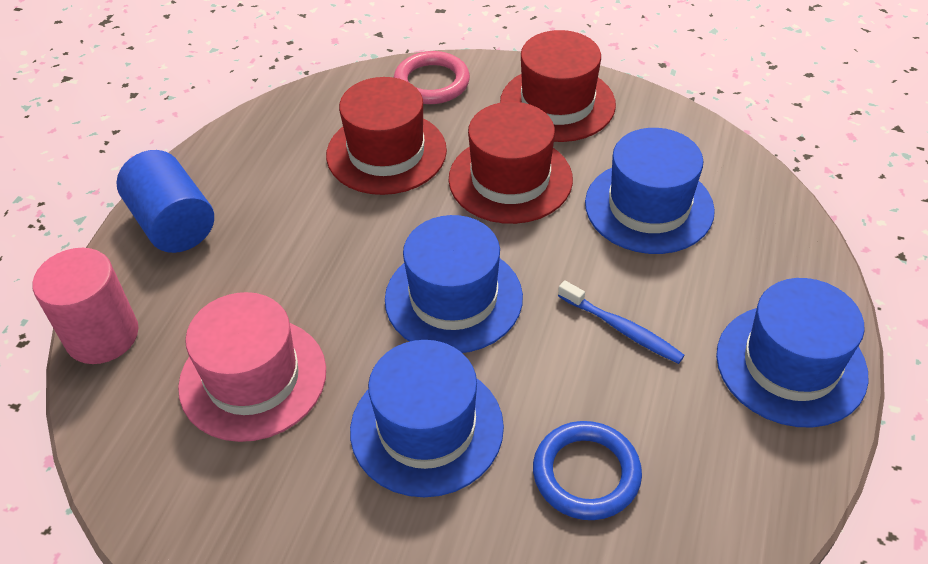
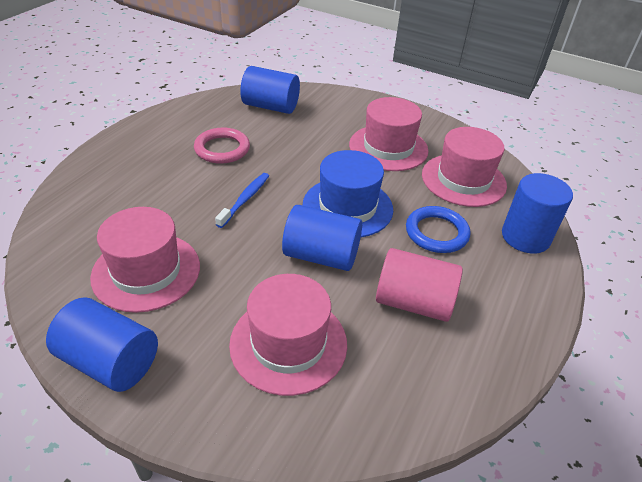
blue cylinder: 1 -> 4
blue hat: 4 -> 1
pink hat: 1 -> 4
red hat: 3 -> 0

